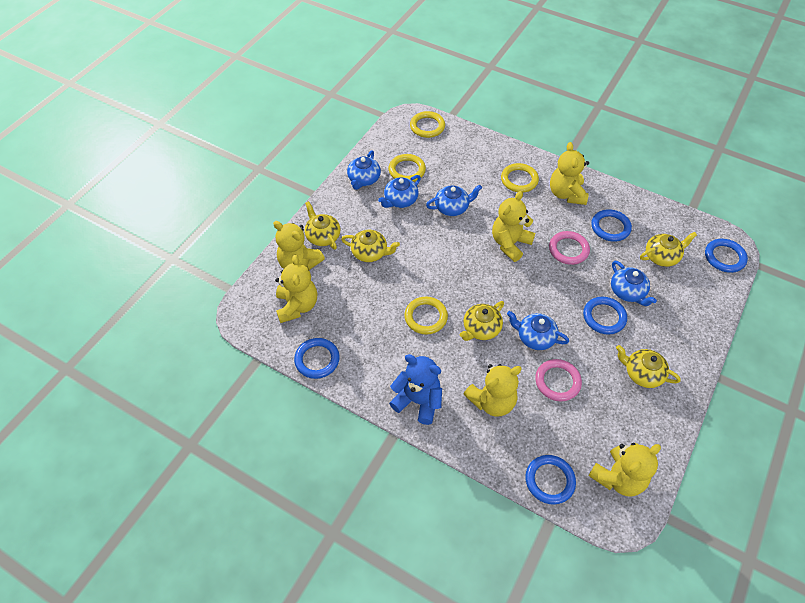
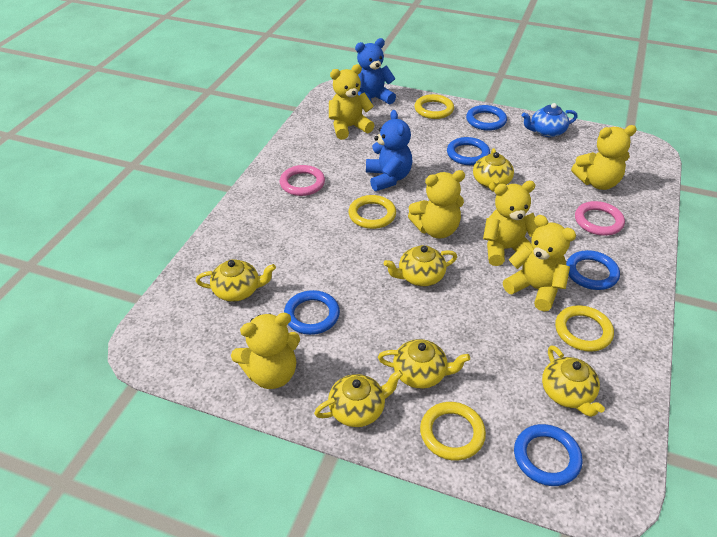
blue teapot: 5 -> 1
blue teddy bear: 1 -> 2
yellow teapot: 5 -> 6

